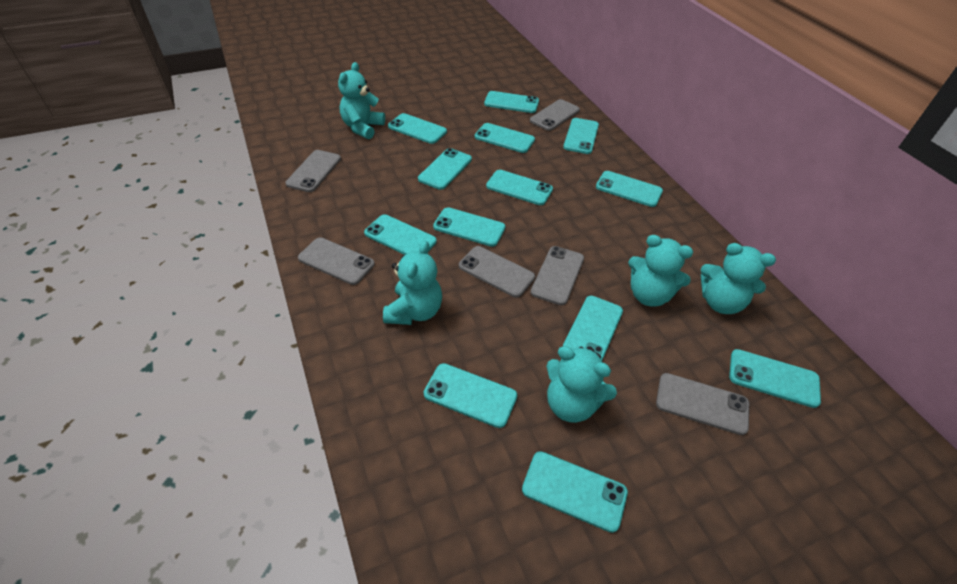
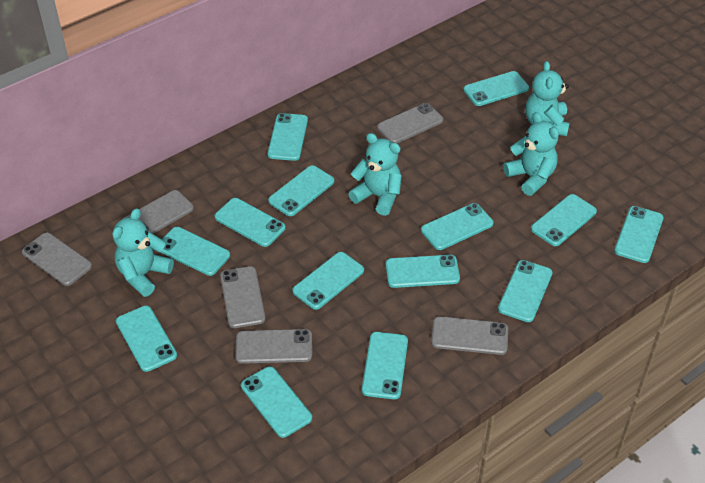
turquoise phone: 13 -> 14
turquoise teddy bear: 5 -> 4

